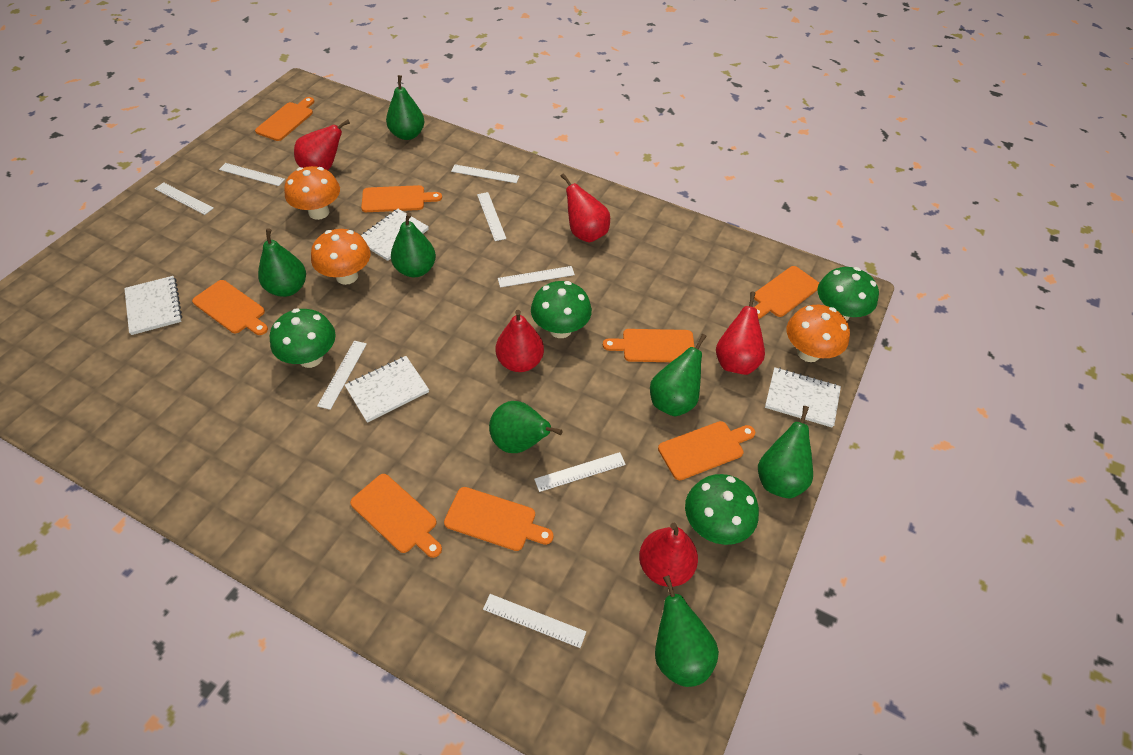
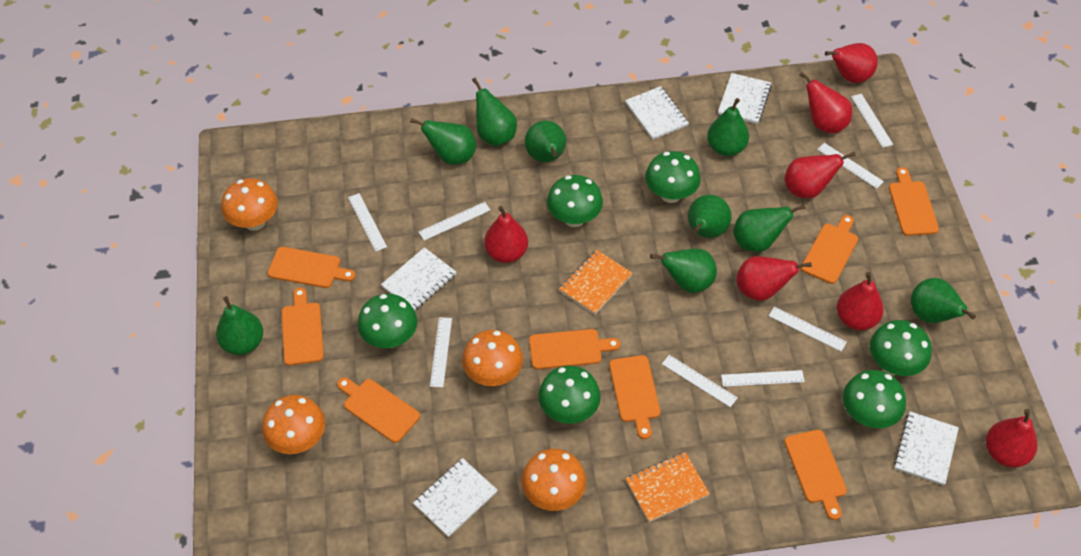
green mushroom: 4 -> 6
green pear: 7 -> 9
orange mushroom: 3 -> 4
orange notebook: 0 -> 2
red pear: 5 -> 7
white notebook: 4 -> 5

